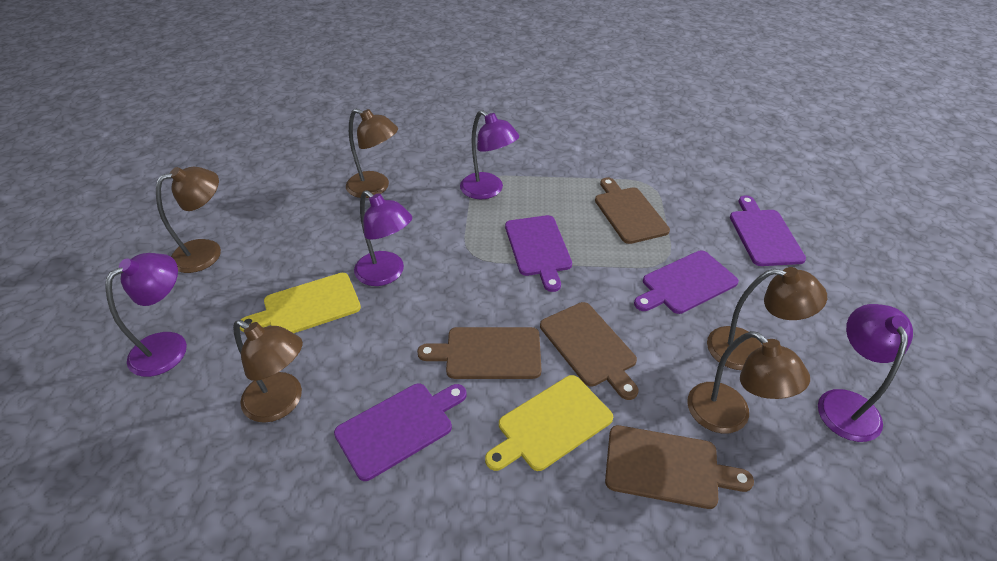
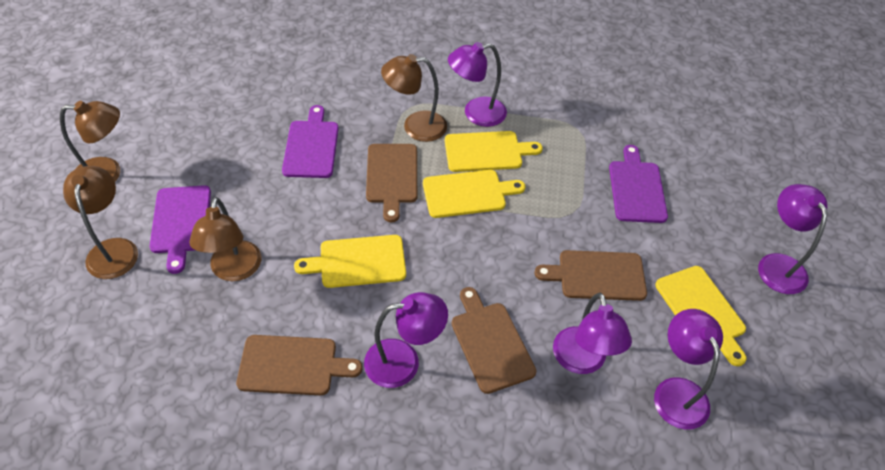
brown lamp: 5 -> 4
purple cutting board: 4 -> 3
purple lamp: 4 -> 5
yellow cutting board: 2 -> 4

